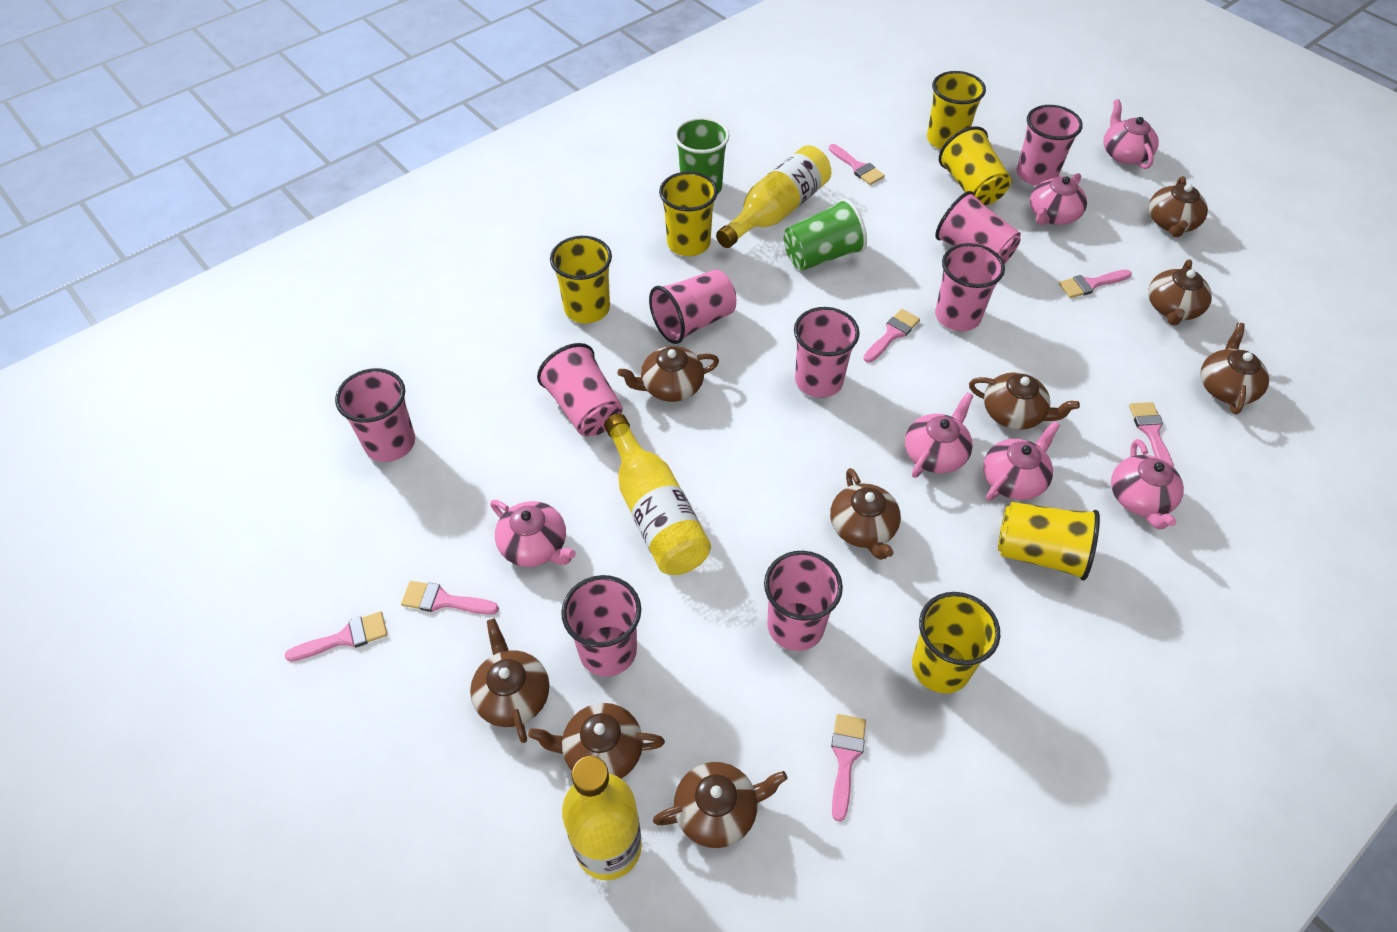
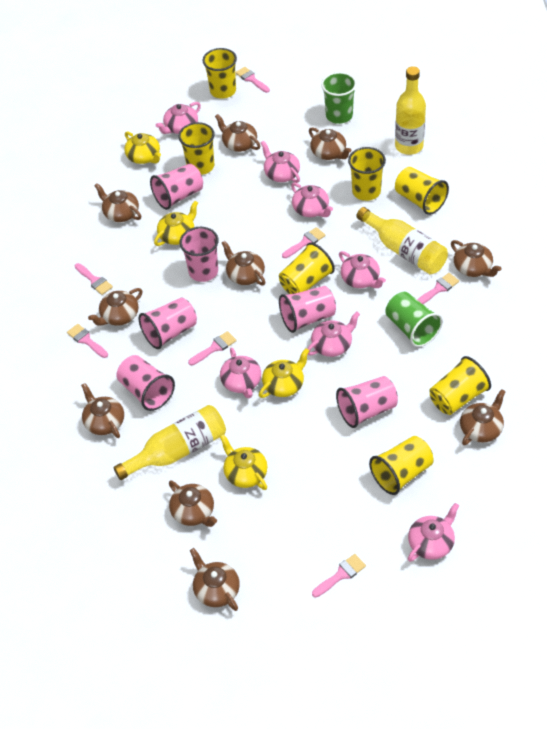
brown teapot: 9 -> 10
pink cup: 9 -> 6
pink teapot: 6 -> 7
yellow cup: 6 -> 7
yellow teapot: 0 -> 4

